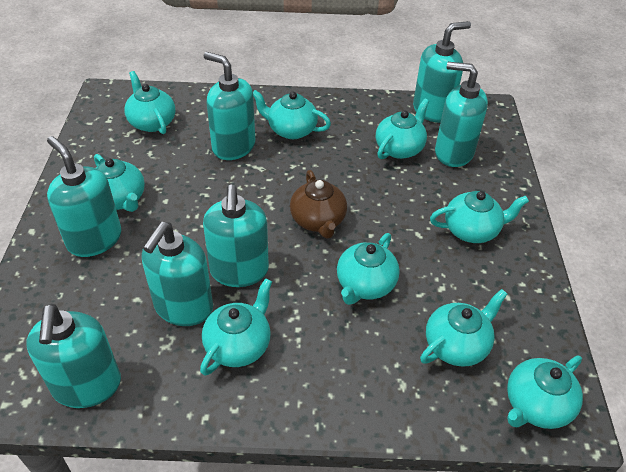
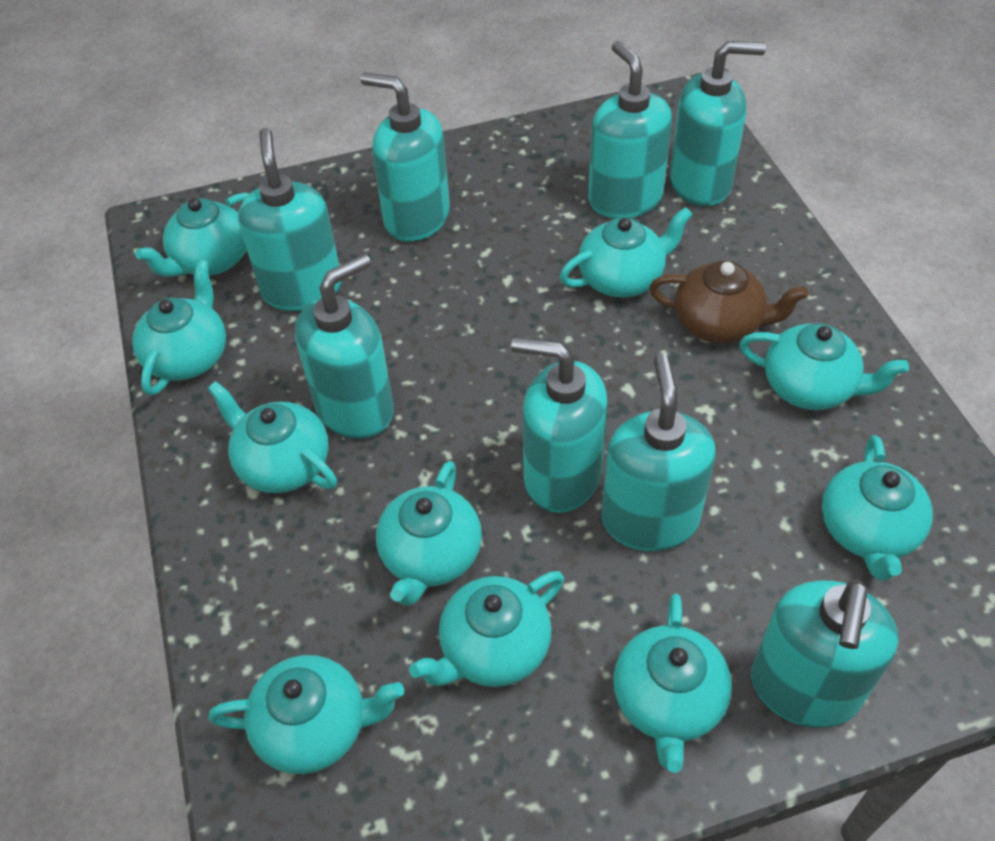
turquoise soap dispenser: 7 -> 8
turquoise teapot: 9 -> 10

